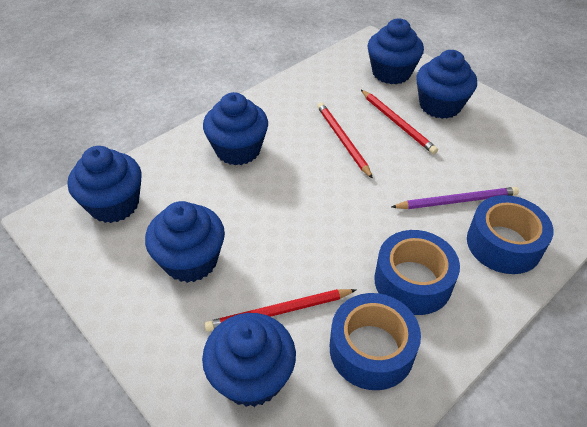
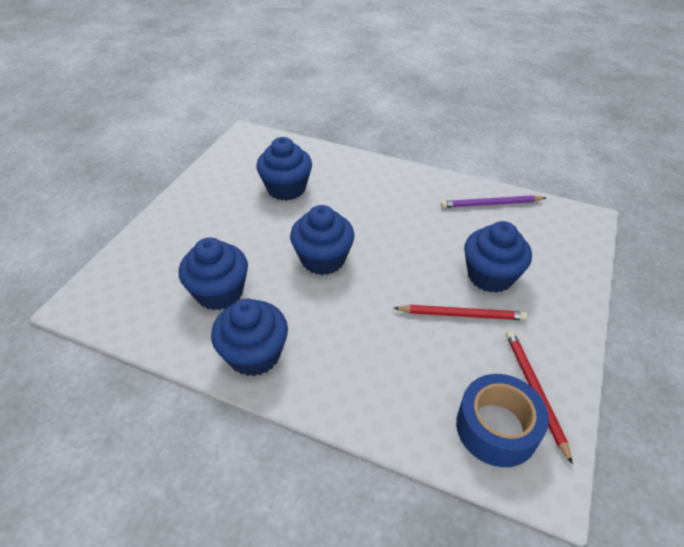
blue cupcake: 6 -> 5
blue tape: 3 -> 1
red pencil: 3 -> 2

